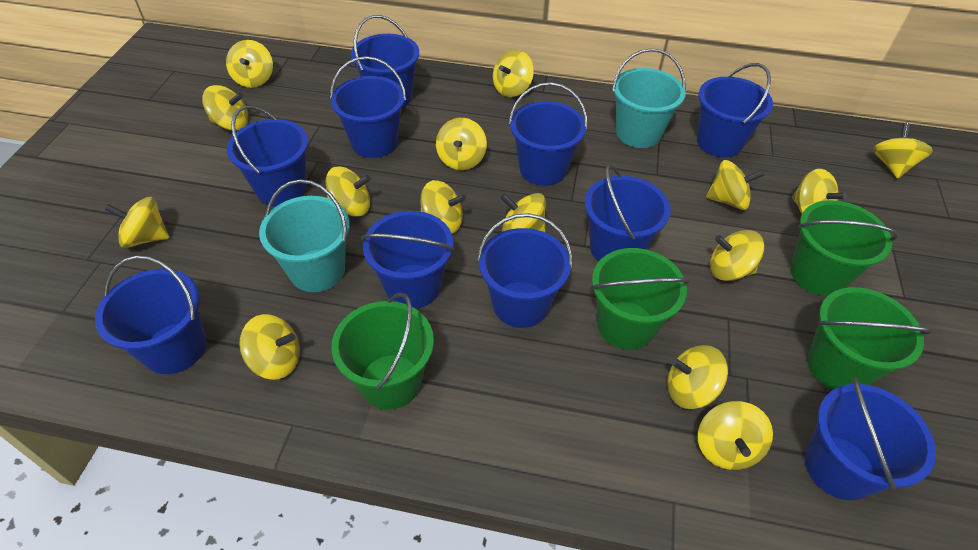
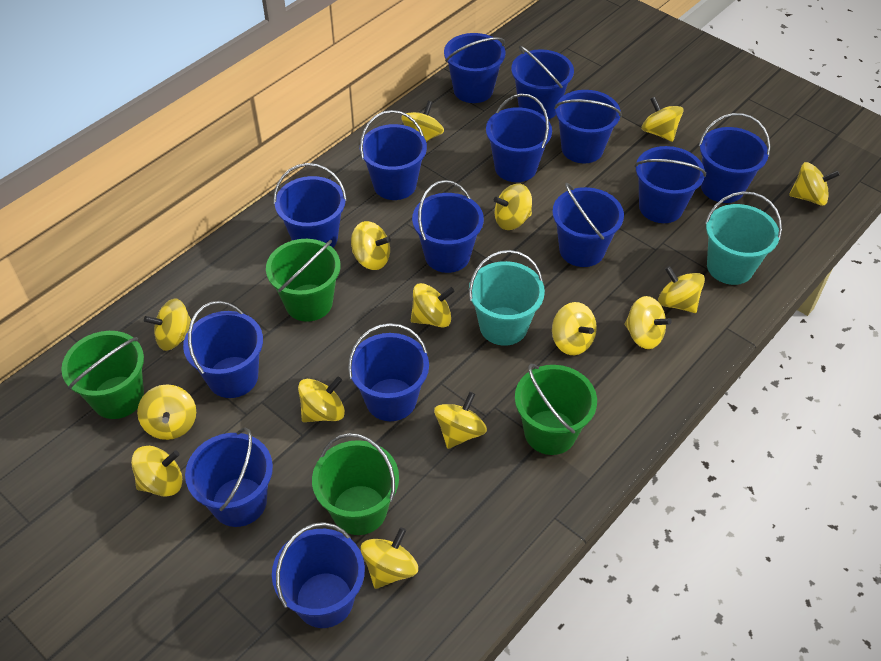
blue bucket: 10 -> 14

